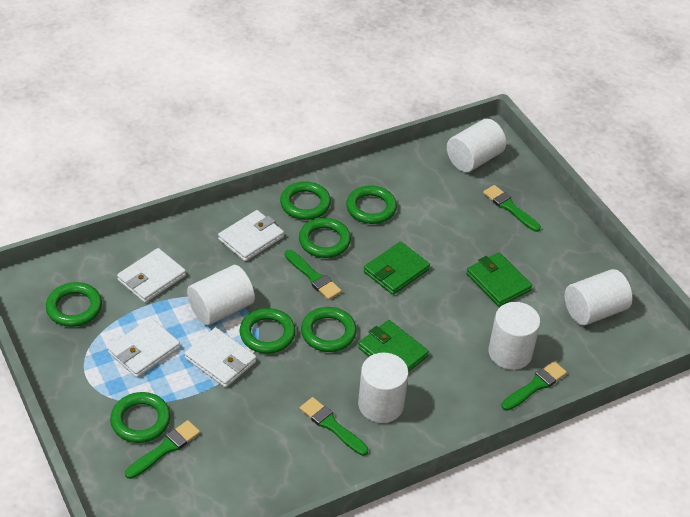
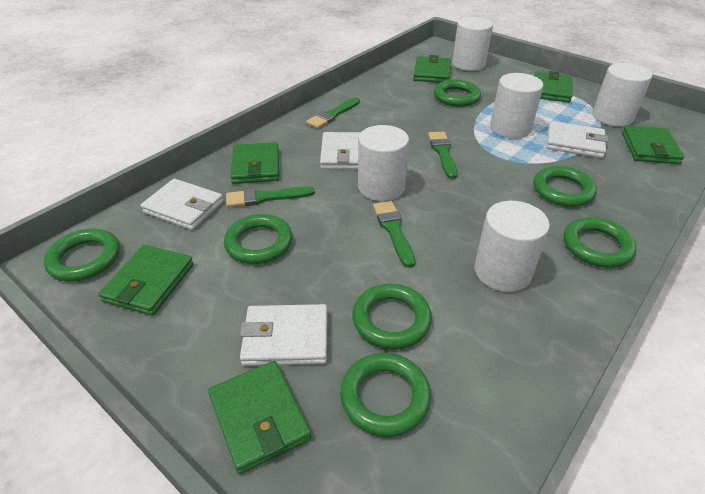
green brush: 5 -> 4
green wallet: 3 -> 6

